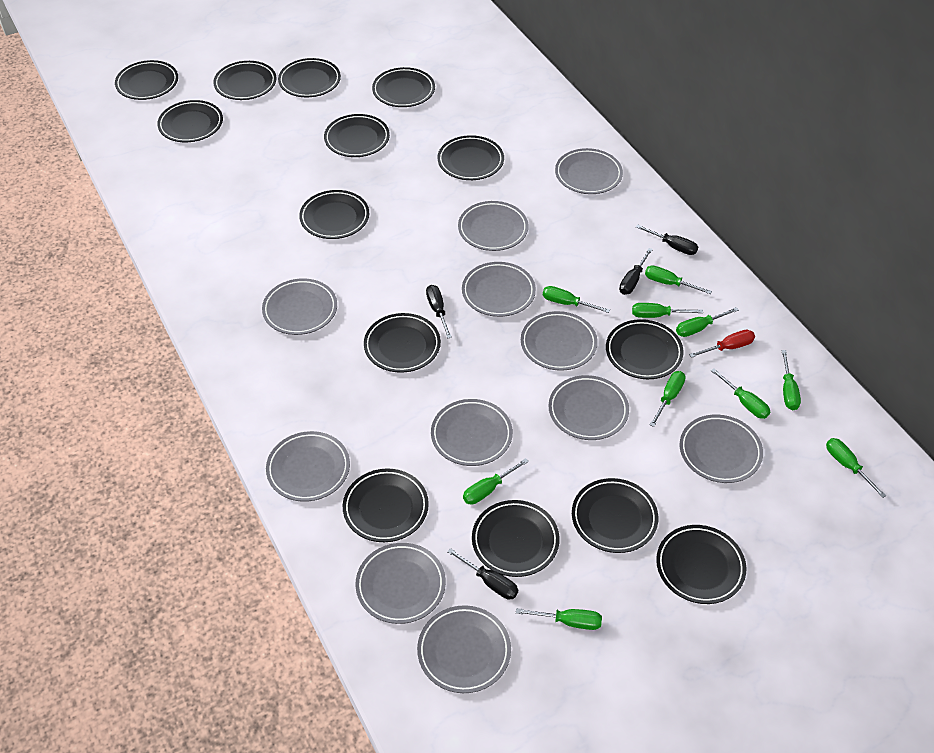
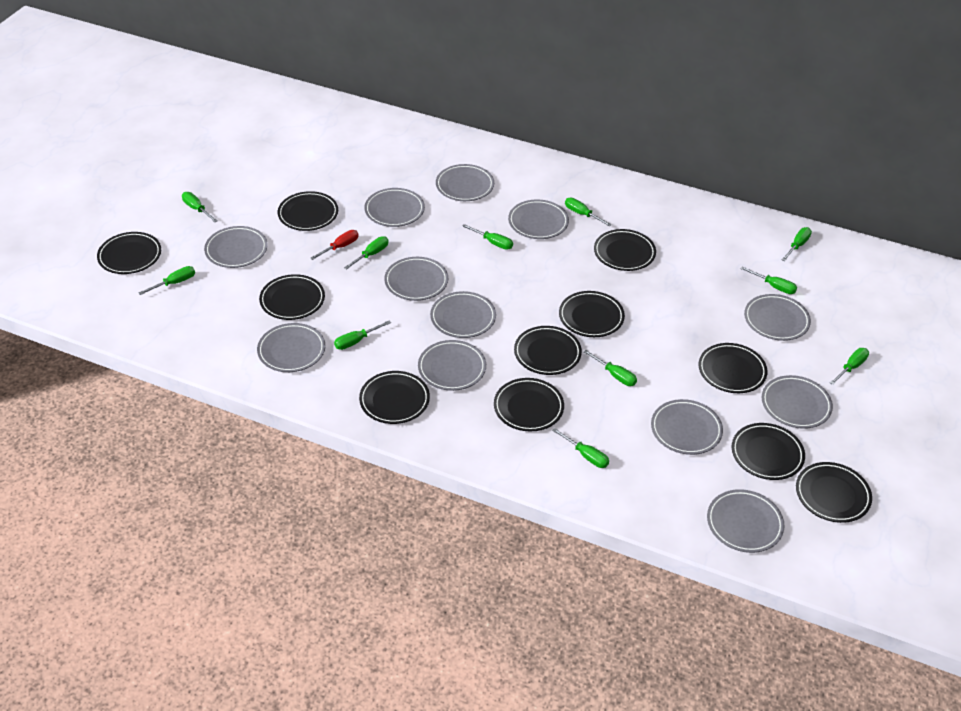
black plate: 14 -> 11
black screwdriver: 4 -> 0
green screwdriver: 10 -> 11
grey plate: 11 -> 12

